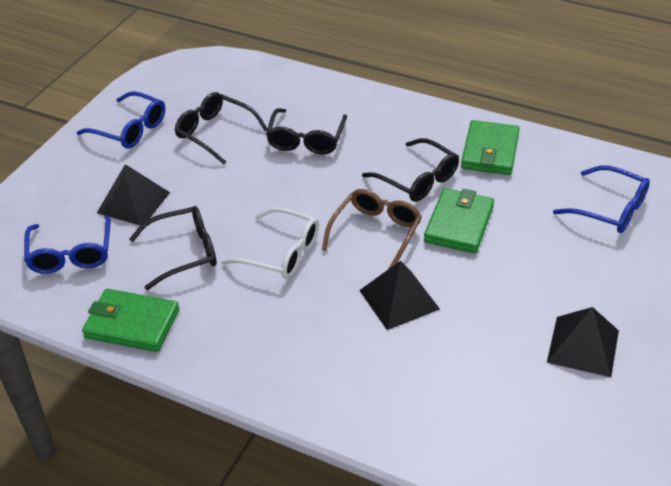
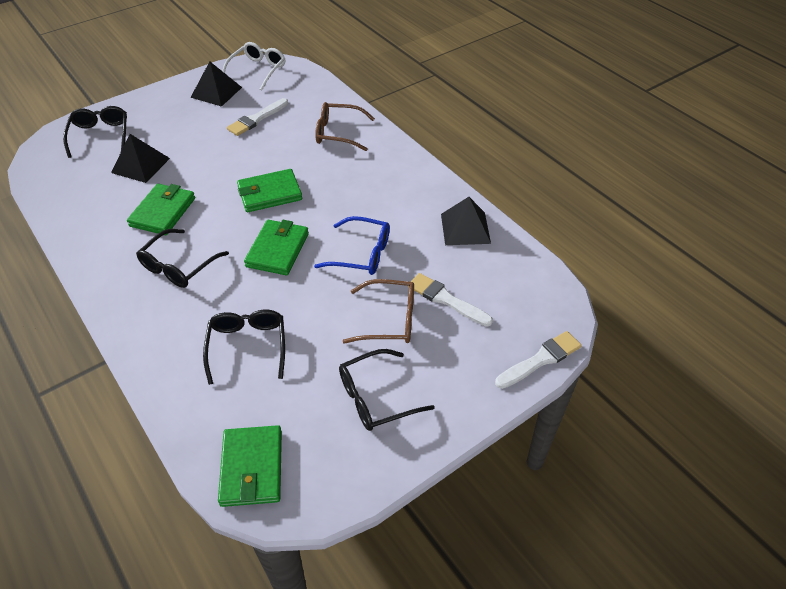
blue glasses: 3 -> 1
brown glasses: 1 -> 2
green wallet: 3 -> 4
white brush: 0 -> 3

